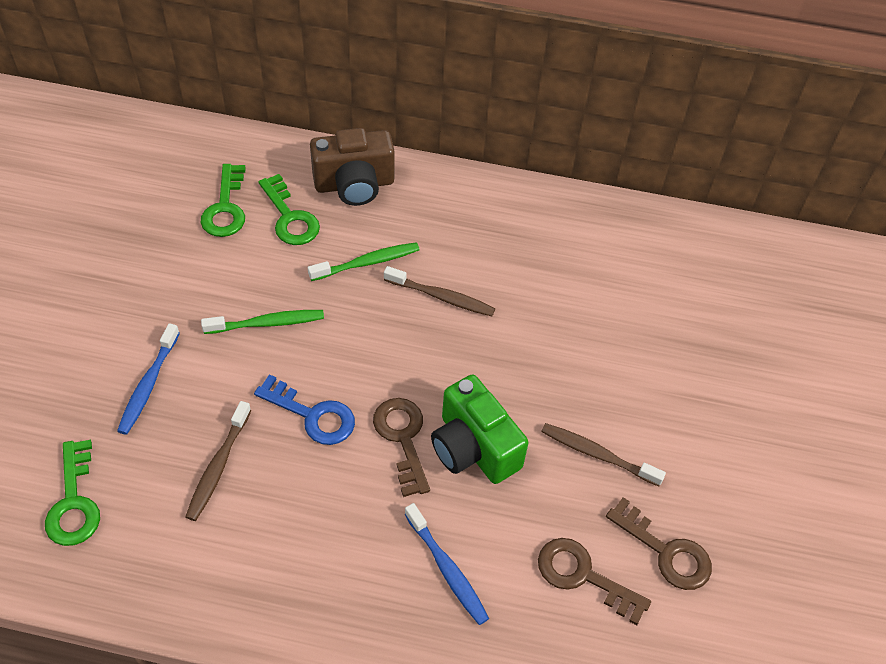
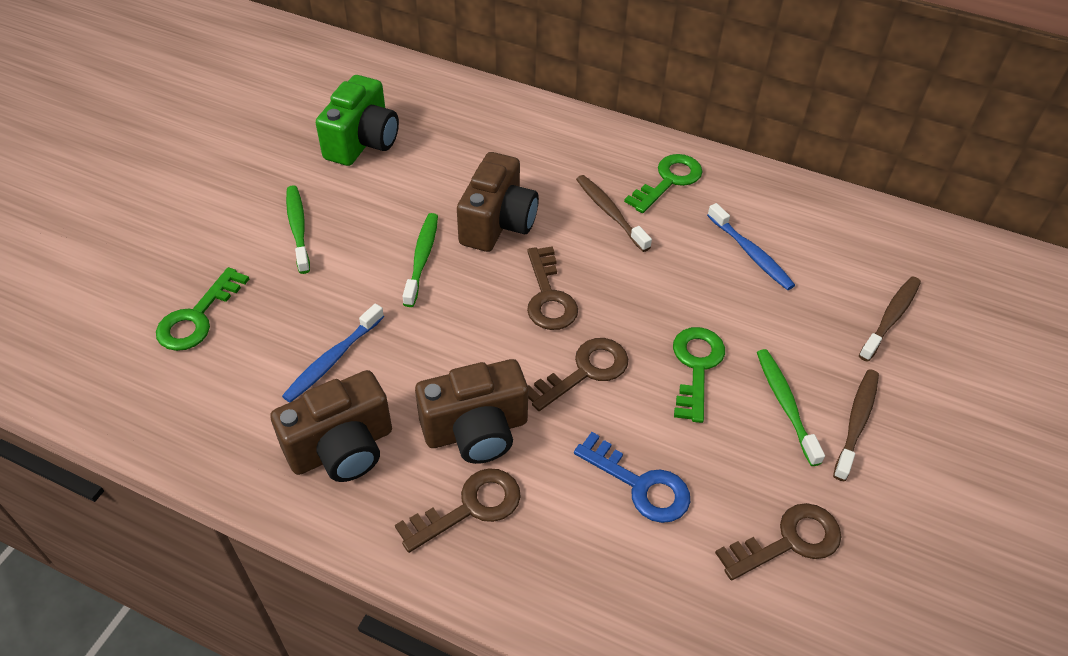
brown camera: 1 -> 3
brown key: 3 -> 4
green toothbrush: 2 -> 3

